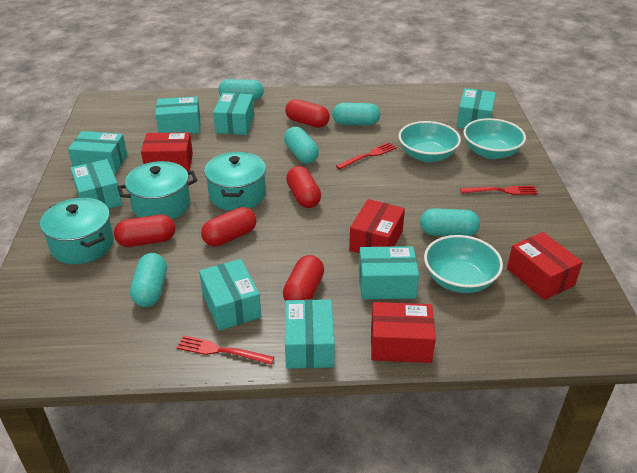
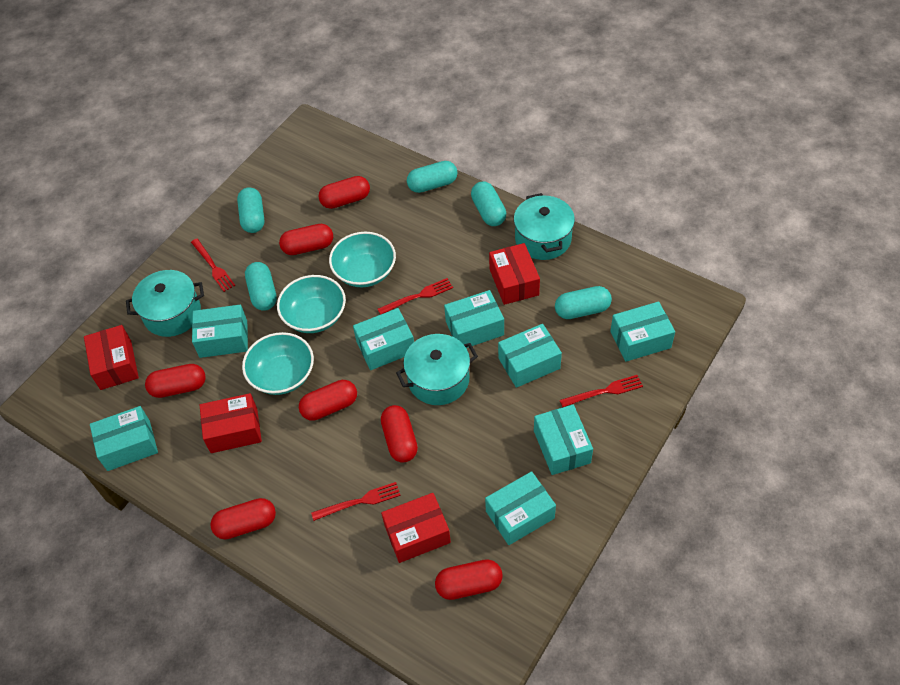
red capsule: 5 -> 7
red fork: 3 -> 4

